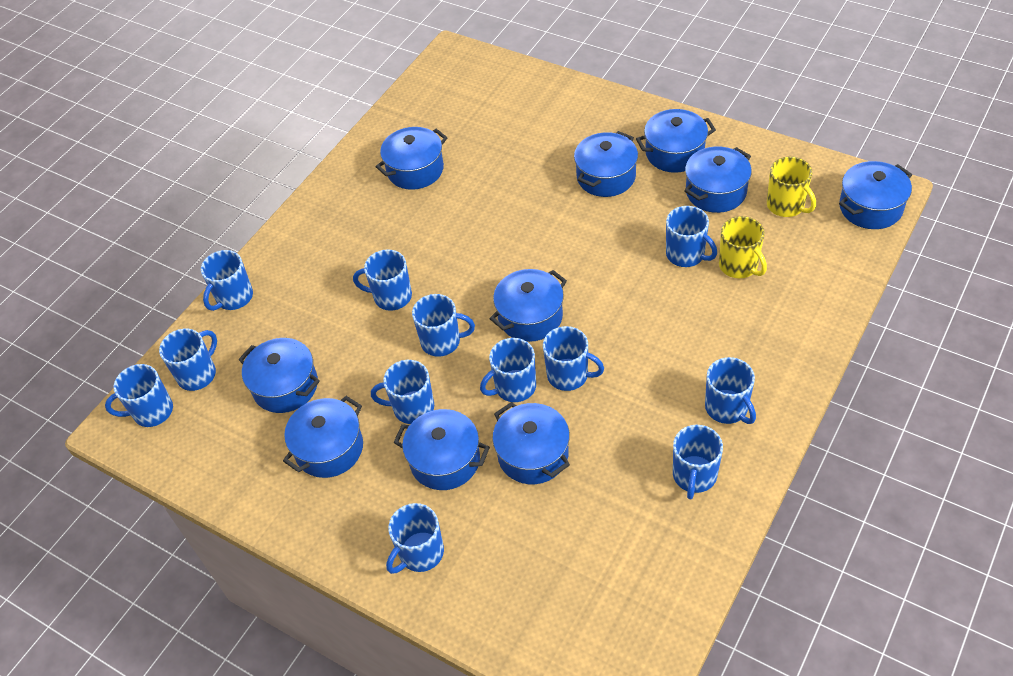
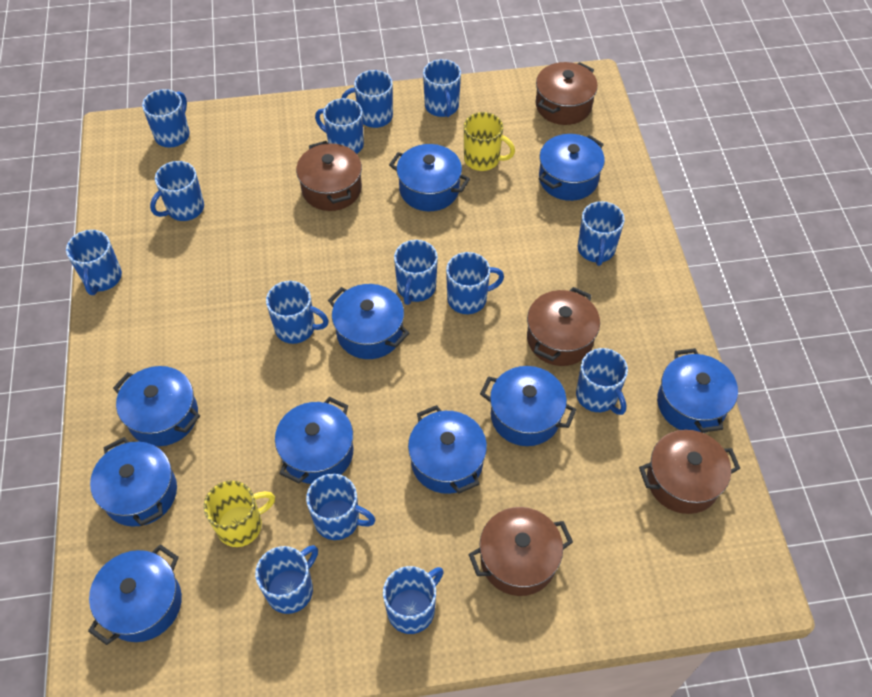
blue mug: 12 -> 14
brown pot: 0 -> 5

